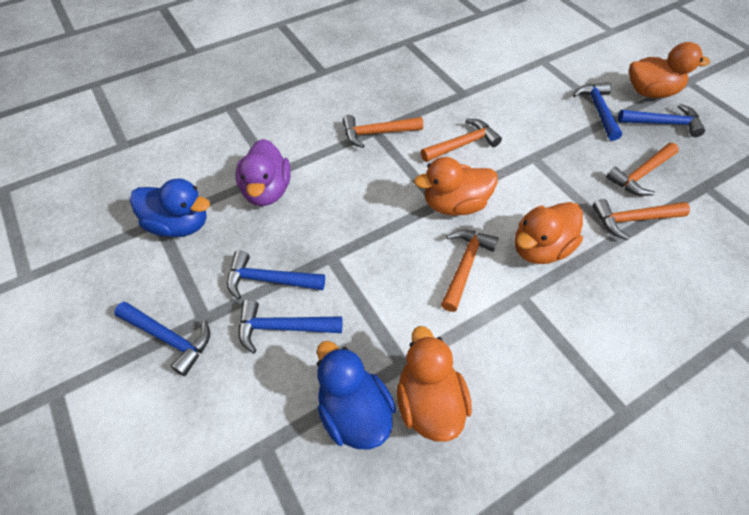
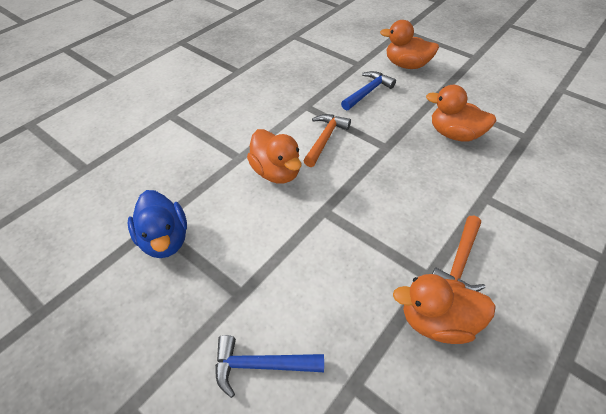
blue duck: 2 -> 1
blue hammer: 5 -> 2
orange hammer: 5 -> 2
purple duck: 1 -> 0

